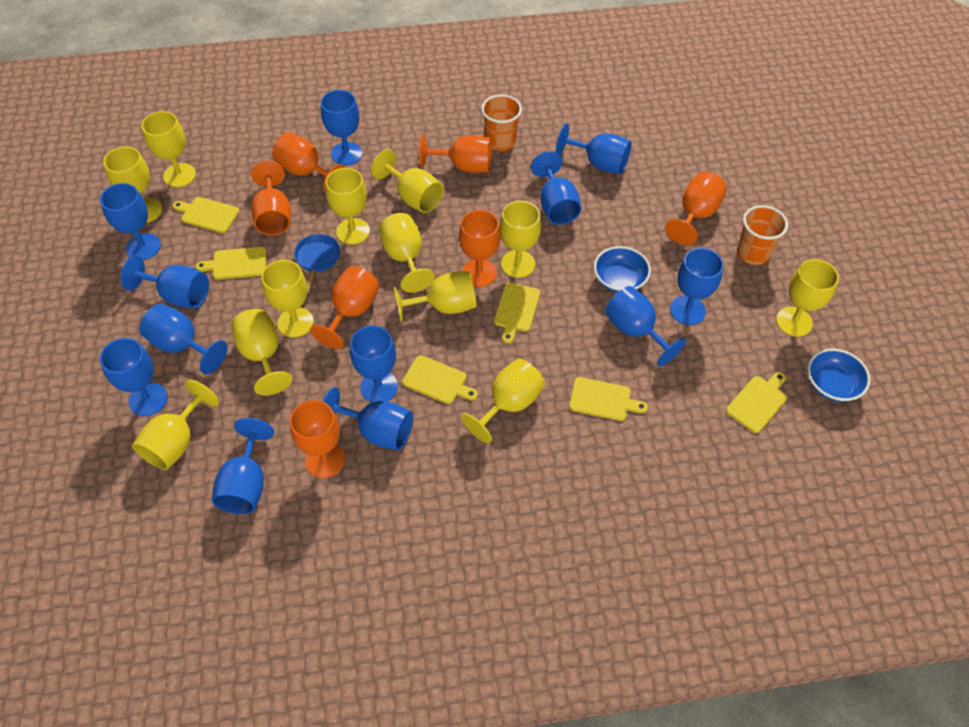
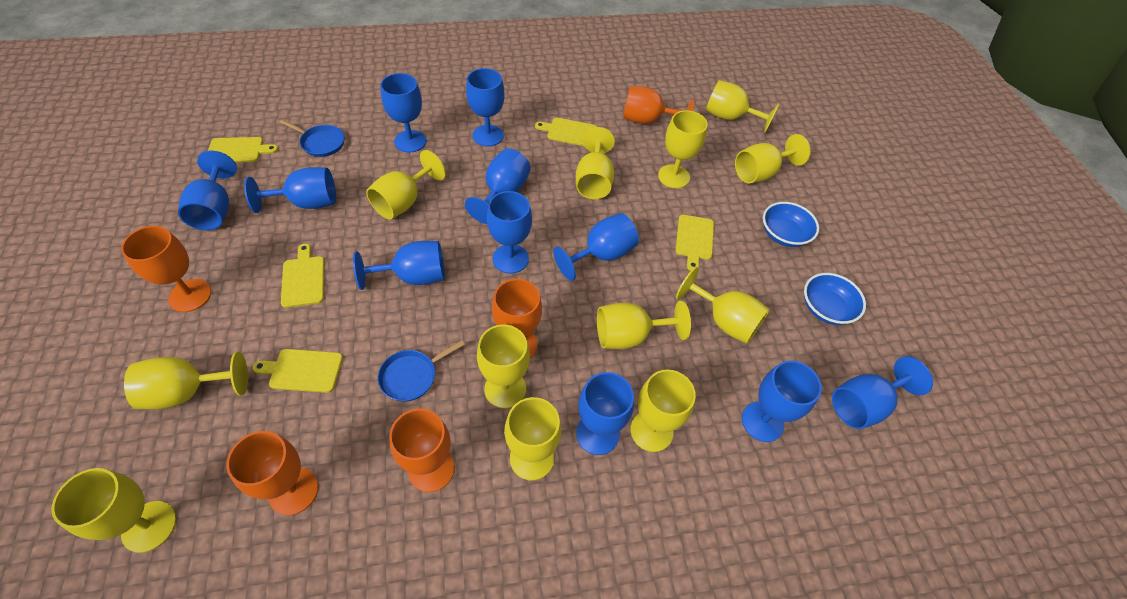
blue goblet: 12 -> 11
blue pan: 1 -> 2
orange cup: 2 -> 0
orange goblet: 7 -> 5
yellow cutting board: 6 -> 5

